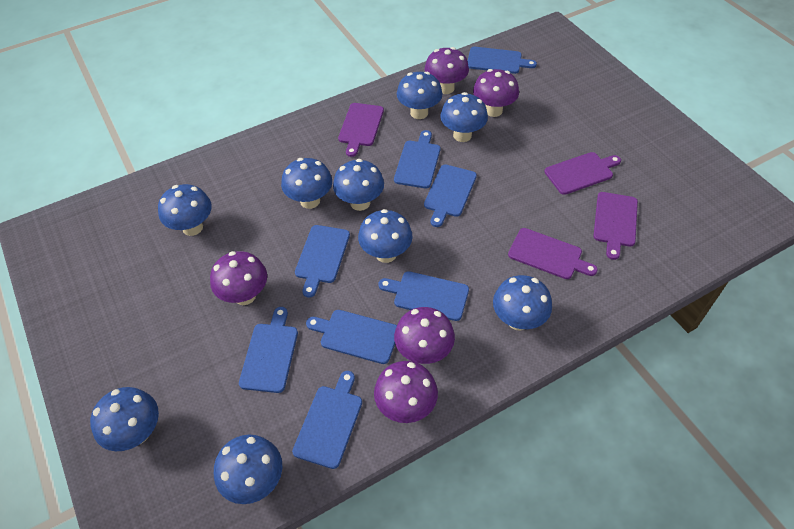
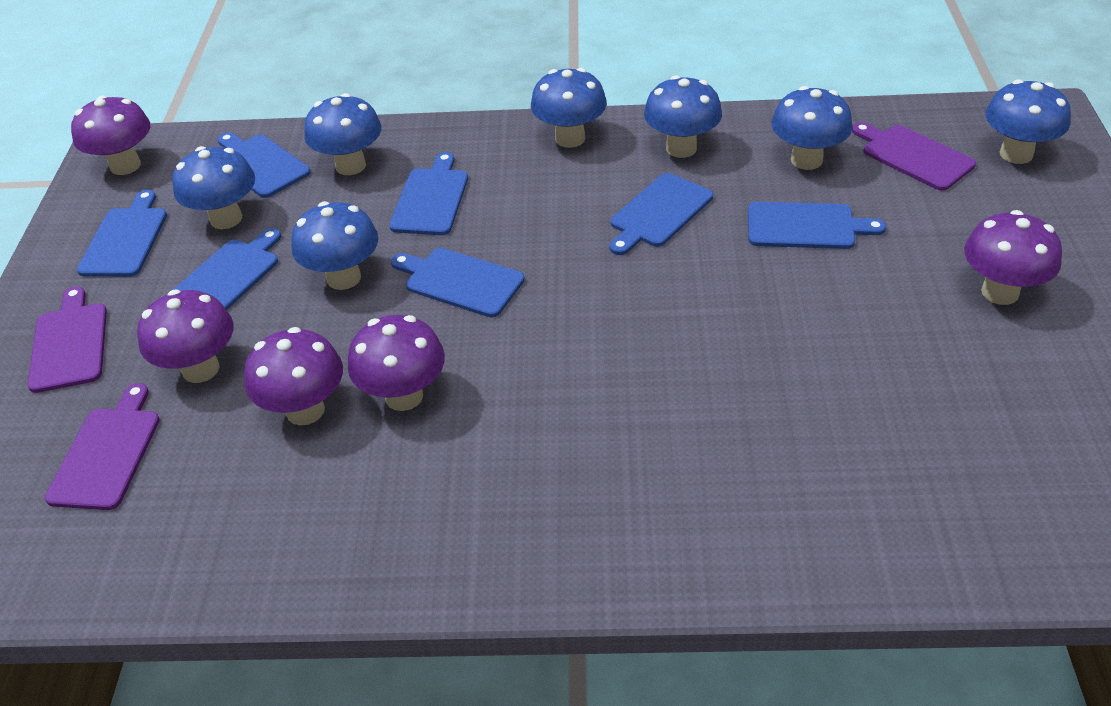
blue cutting board: 8 -> 7
blue mushroom: 9 -> 7
purple cutting board: 4 -> 3

